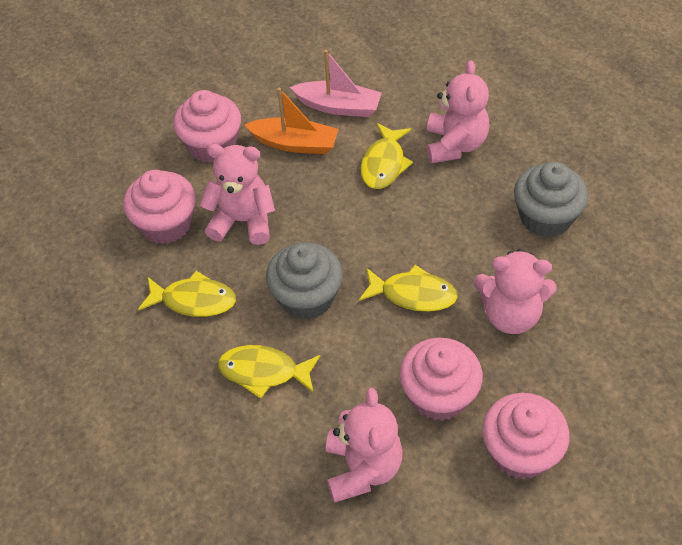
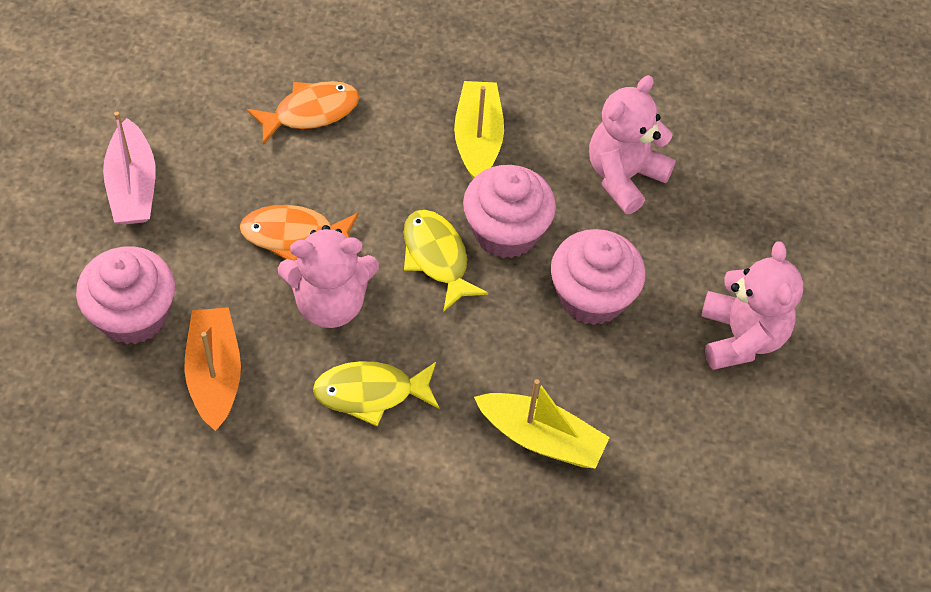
grey cupcake: 2 -> 0
orange fish: 0 -> 2
pink cupcake: 4 -> 3
pink teddy bear: 4 -> 3
yellow boat: 0 -> 2
yellow fish: 4 -> 2

